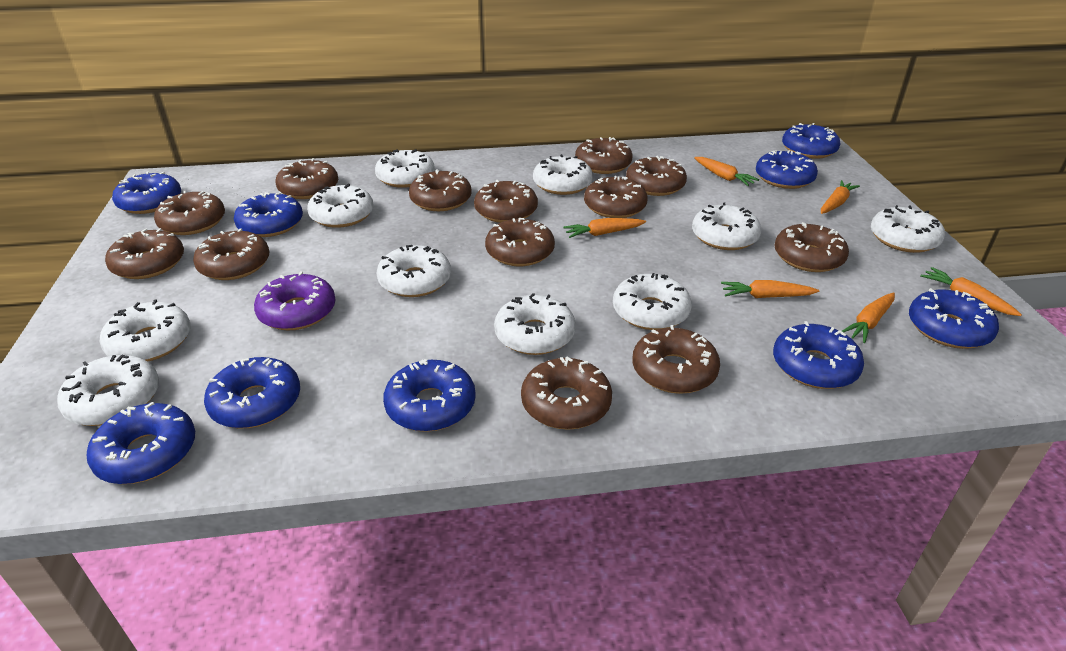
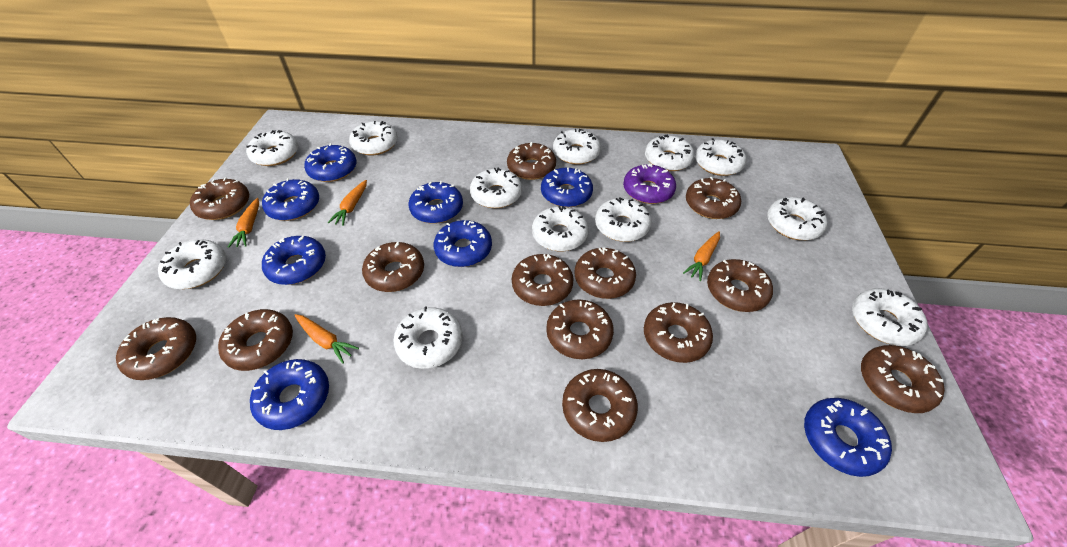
blue donut: 9 -> 8
orange carrot: 6 -> 4
white donut: 10 -> 12

